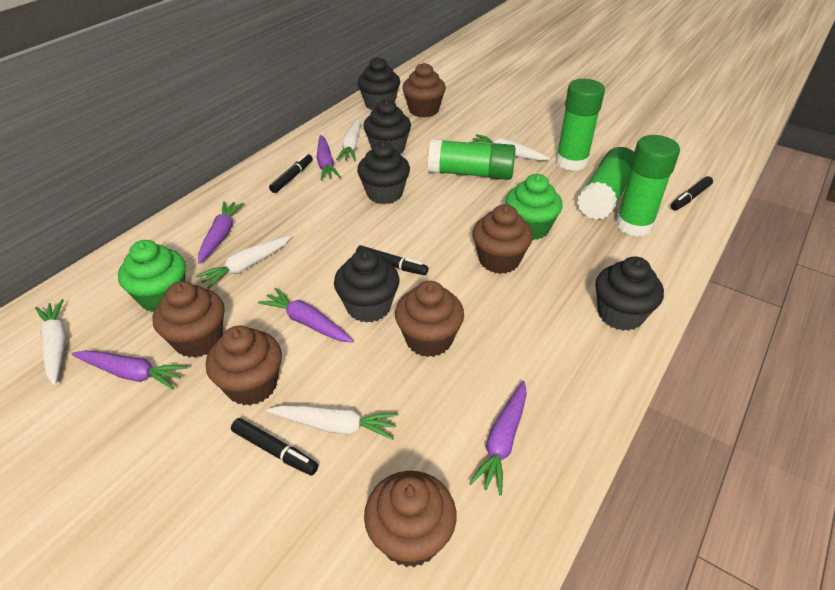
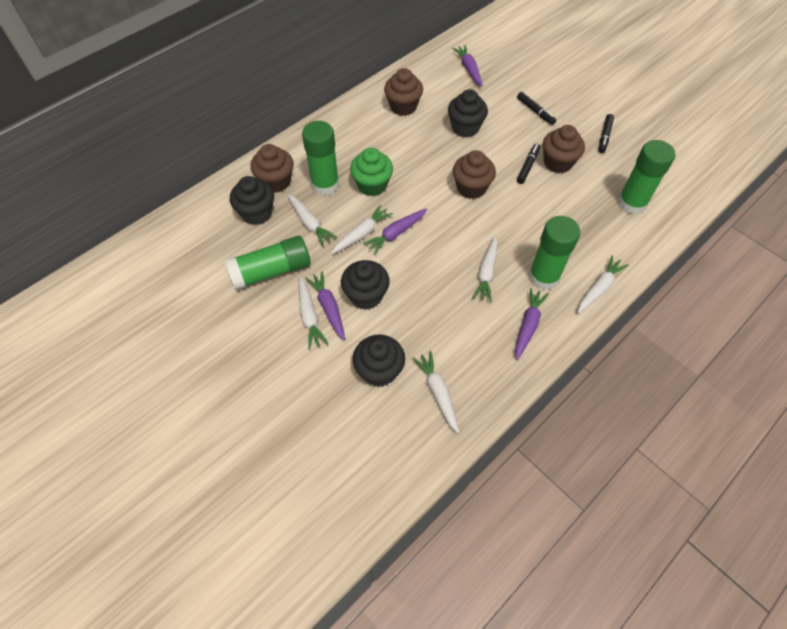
black cupcake: 5 -> 4
black marker: 4 -> 3
brown cupcake: 6 -> 4
green cupcake: 2 -> 1
purple carrot: 5 -> 4
white carrot: 5 -> 6

